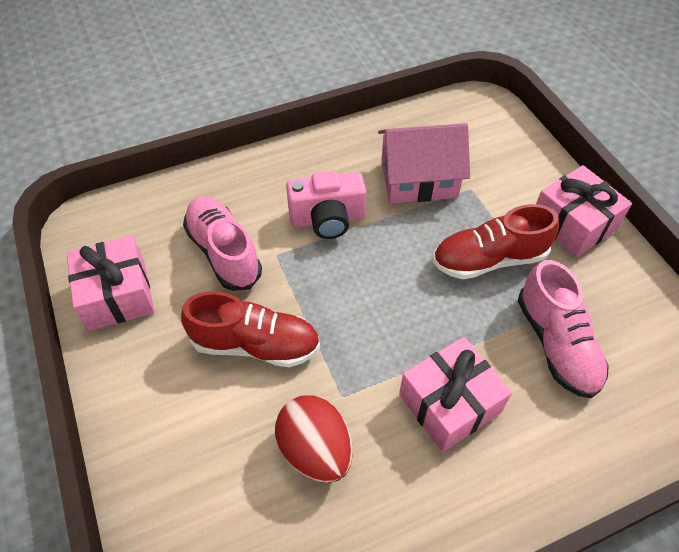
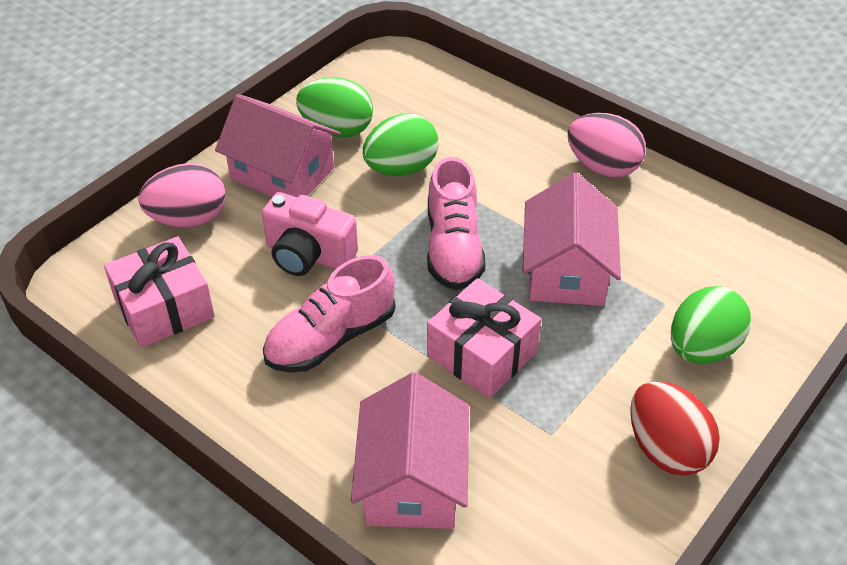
green egg: 0 -> 3
pink egg: 0 -> 2
pink gift: 3 -> 2
pink house: 1 -> 3
red shoe: 2 -> 0

